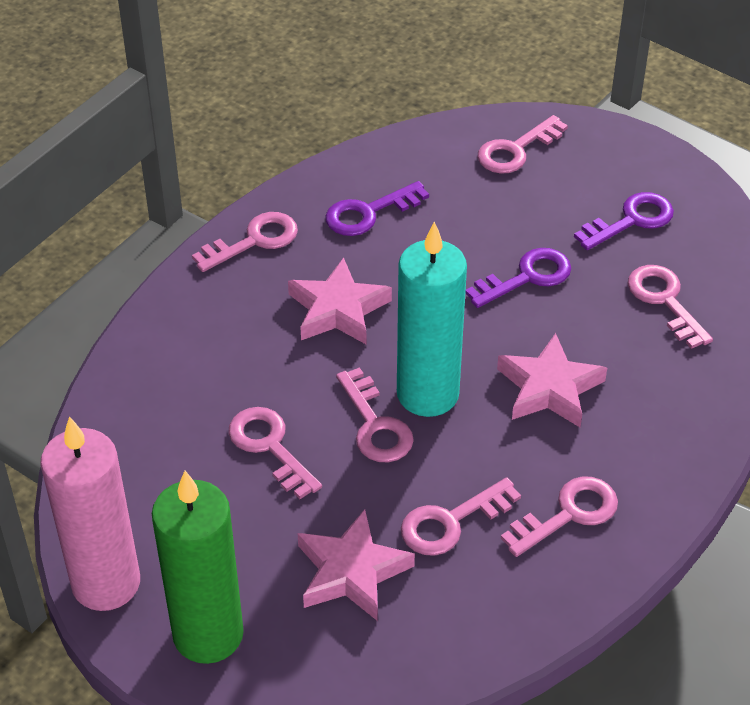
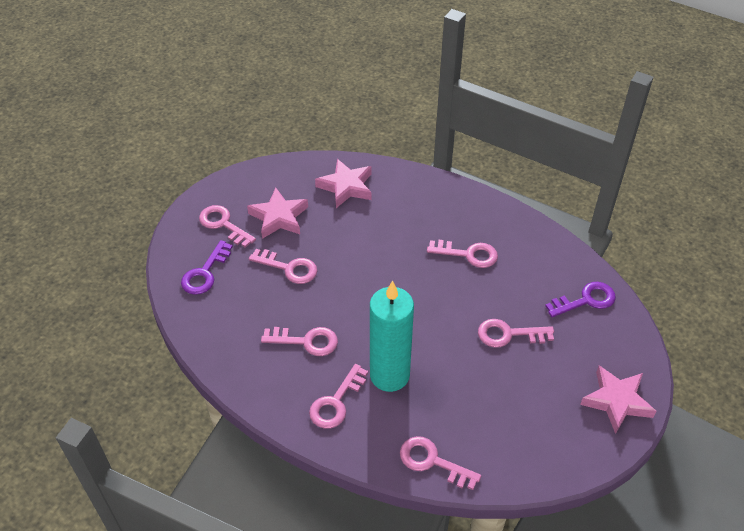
green candle: 1 -> 0
pink candle: 1 -> 0
purple key: 3 -> 2

